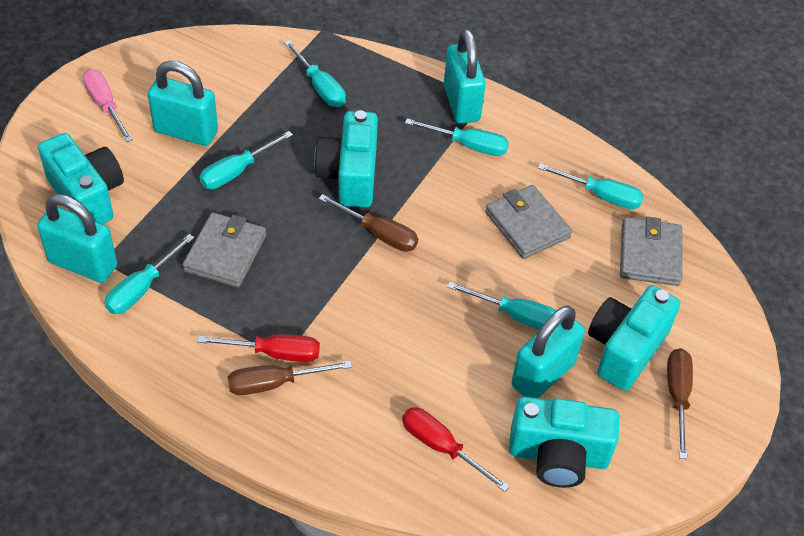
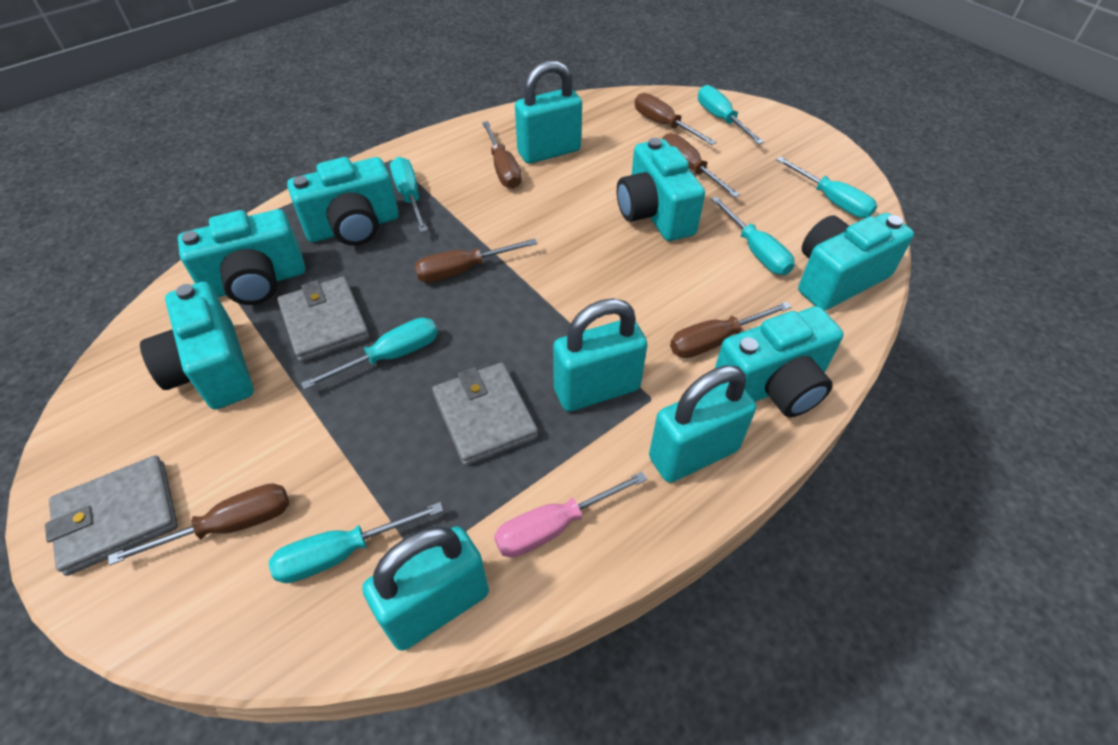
brown screwdriver: 3 -> 6
red screwdriver: 2 -> 0
turquoise camera: 4 -> 6

